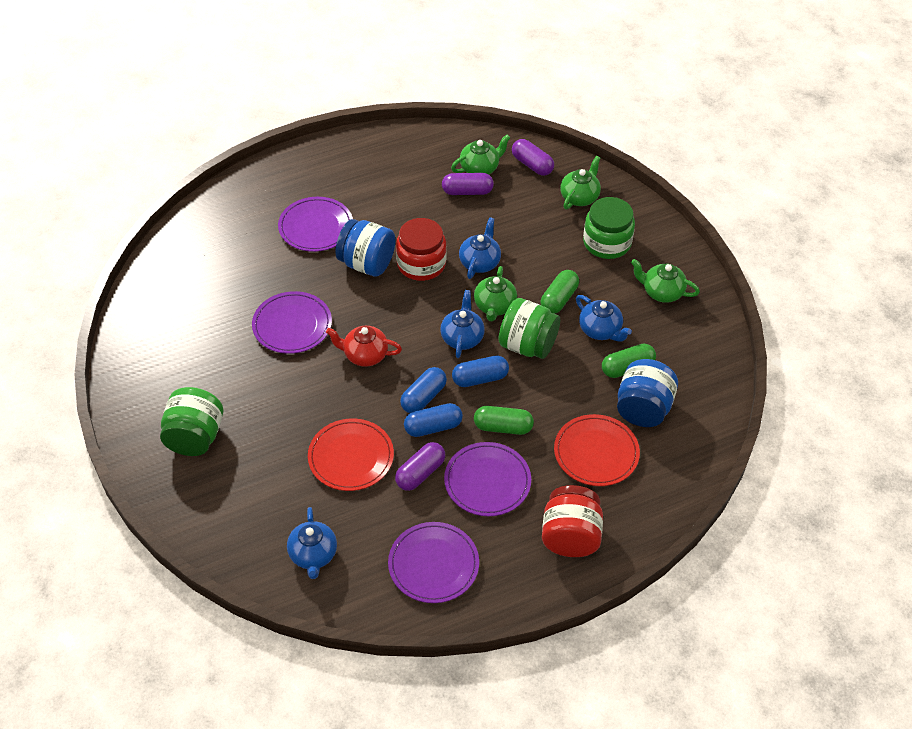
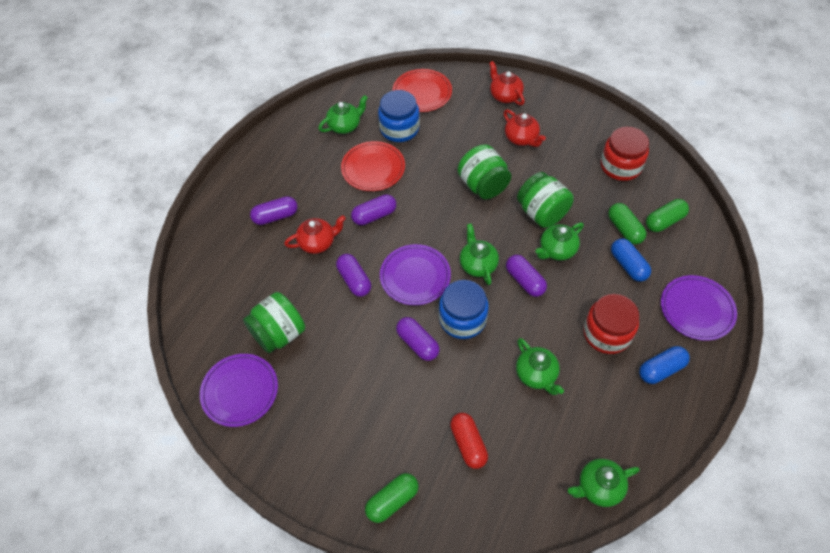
blue capsule: 3 -> 2
blue teapot: 4 -> 0
green teapot: 4 -> 5
purple capsule: 3 -> 5
purple plate: 4 -> 3
red capsule: 0 -> 1
red teapot: 1 -> 3

